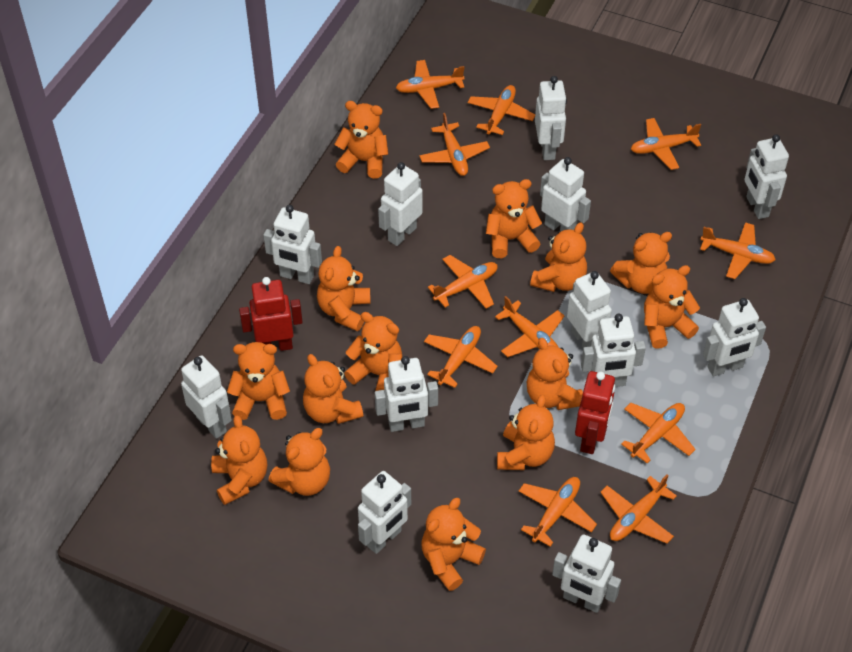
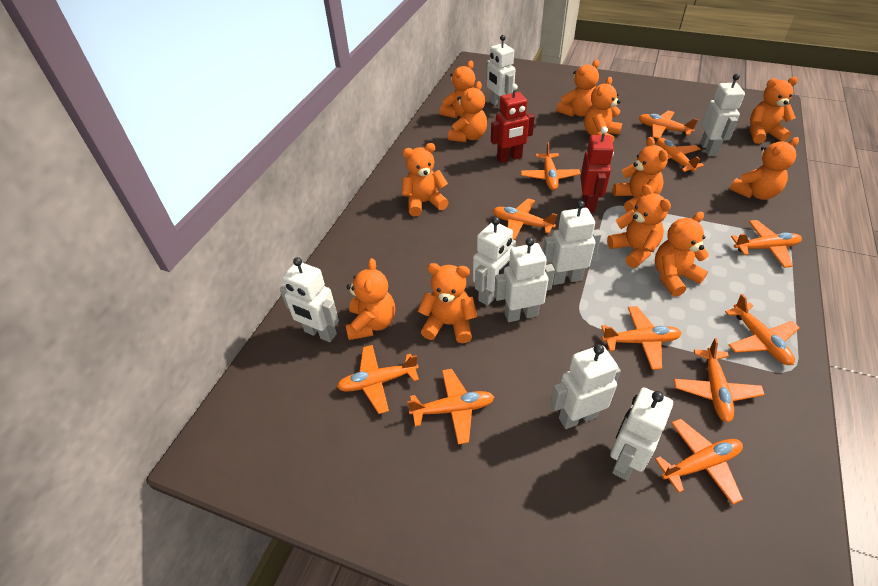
orange teddy bear: 14 -> 12
white robot: 12 -> 8

